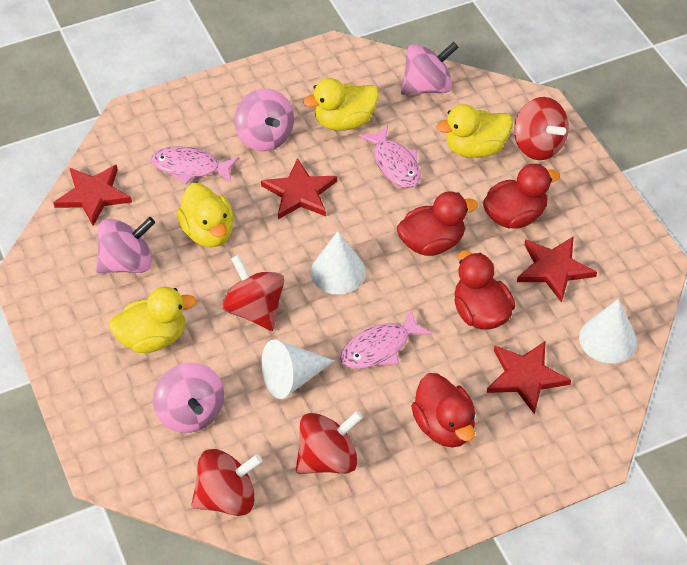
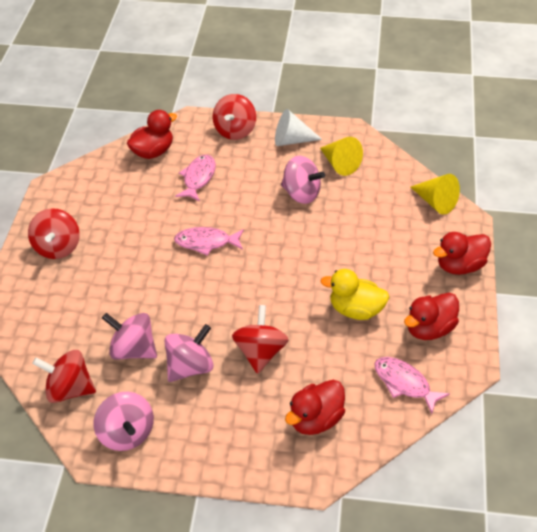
red star: 4 -> 0
white cone: 3 -> 1
yellow cone: 0 -> 2
yellow duck: 4 -> 1

